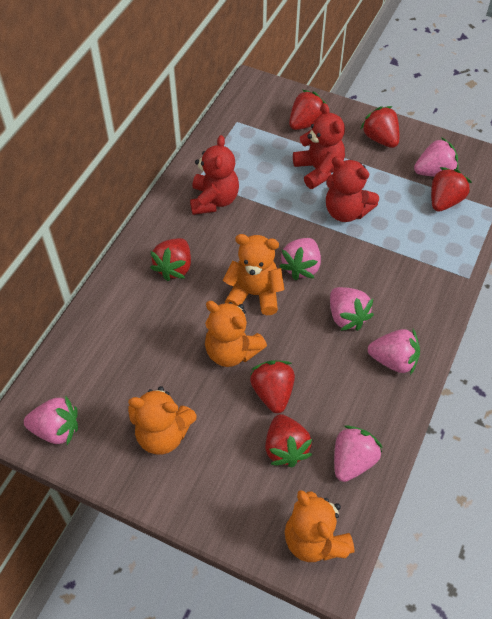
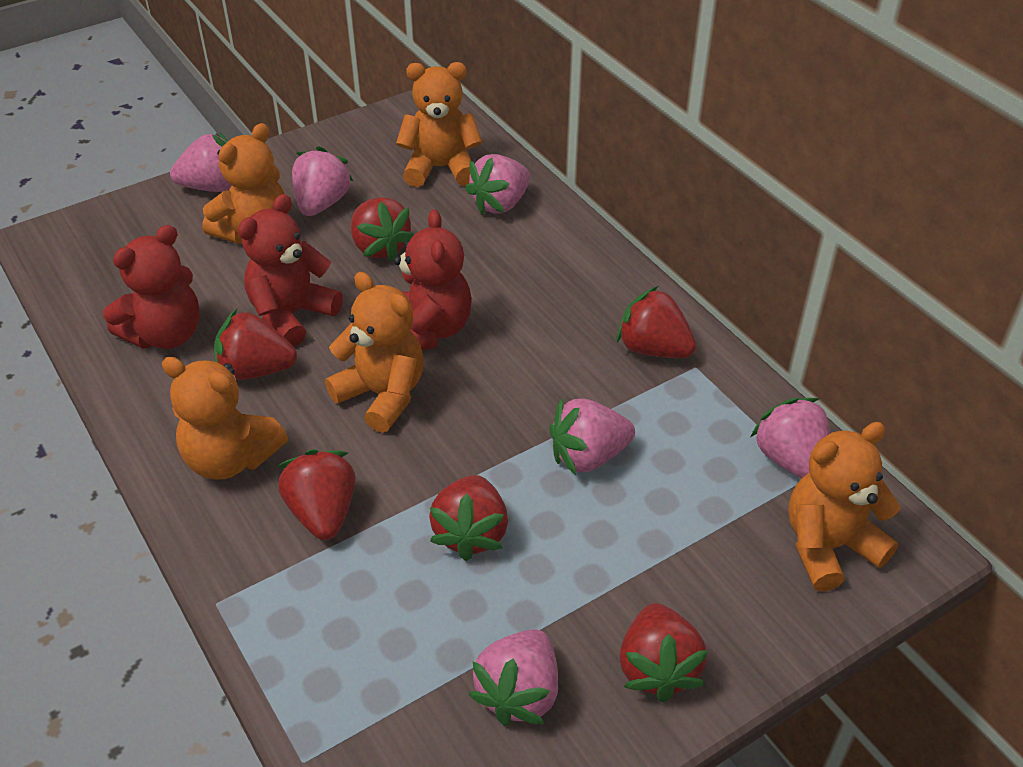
orange teddy bear: 4 -> 5

